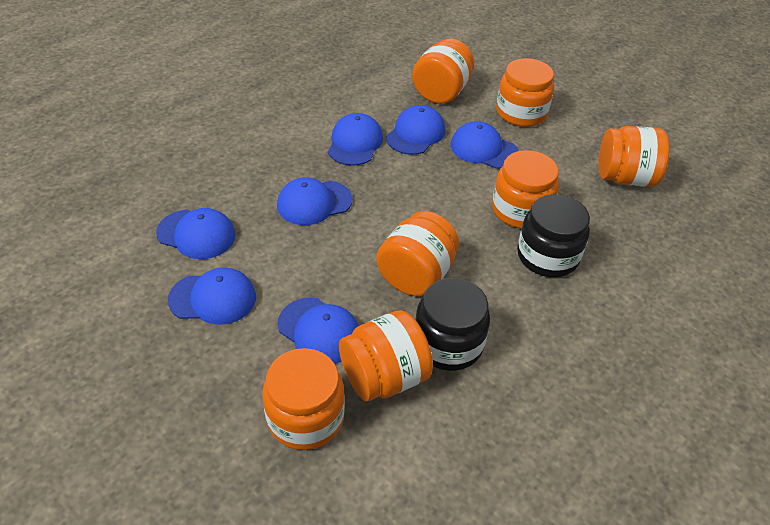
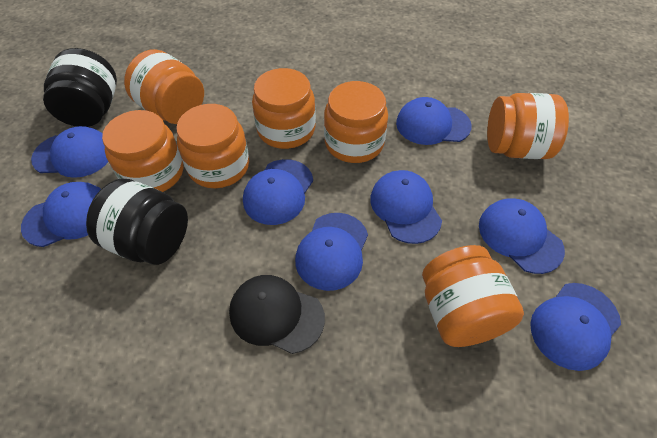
black cap: 0 -> 1
blue cap: 7 -> 8

